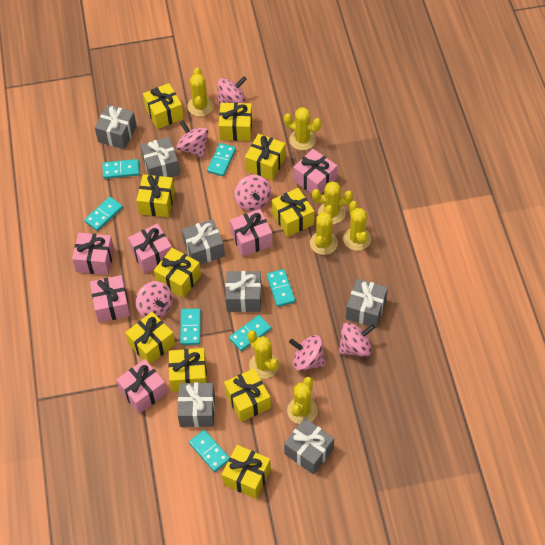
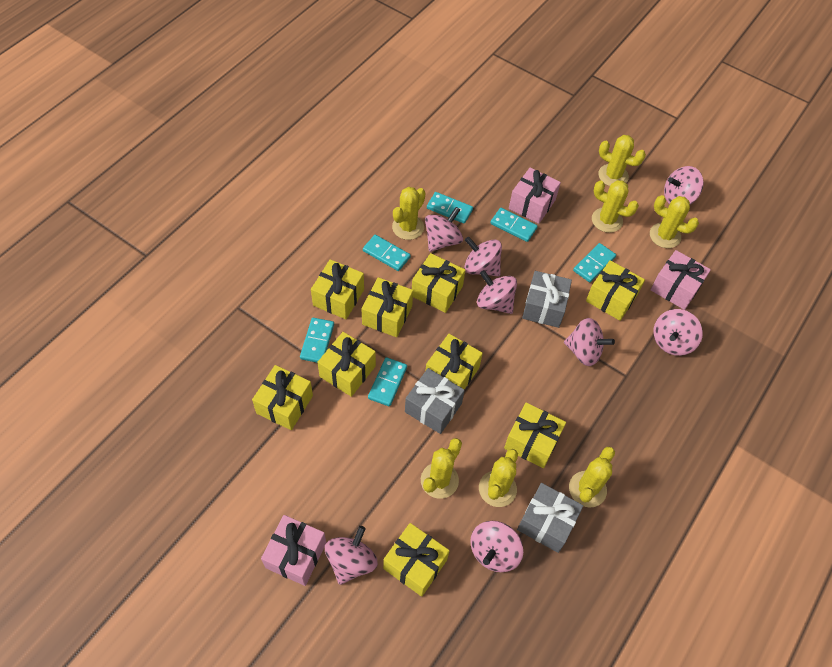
grey gift: 7 -> 3
pink gift: 6 -> 3
pink spinning top: 6 -> 8
turquoise domino: 7 -> 6
yellow gift: 10 -> 9

